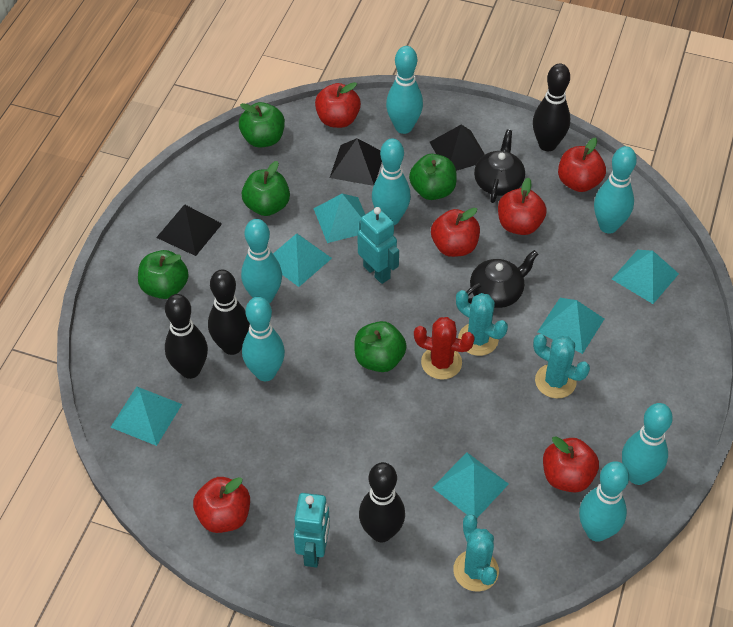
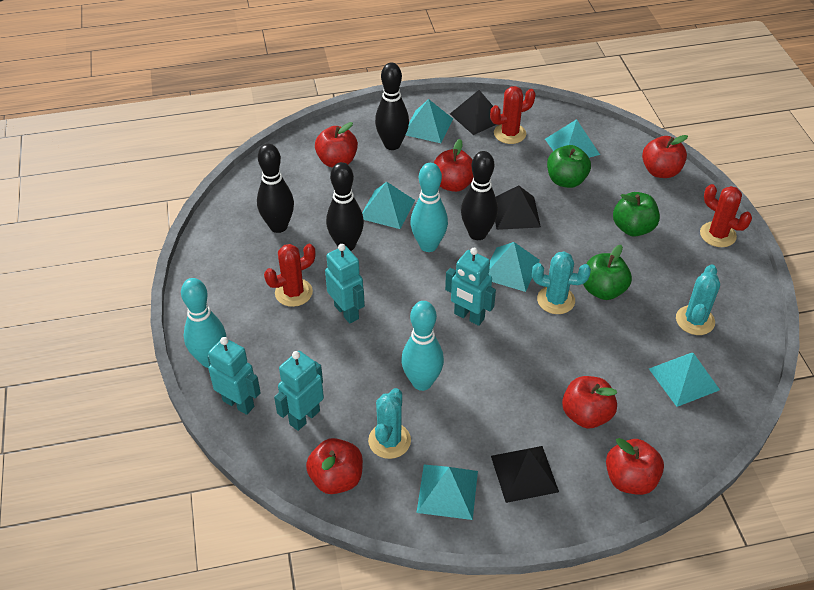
black teapot: 2 -> 0
green apple: 5 -> 3
red cactus: 1 -> 3
turquoise bowling pin: 7 -> 3
turquoise robot: 2 -> 4

